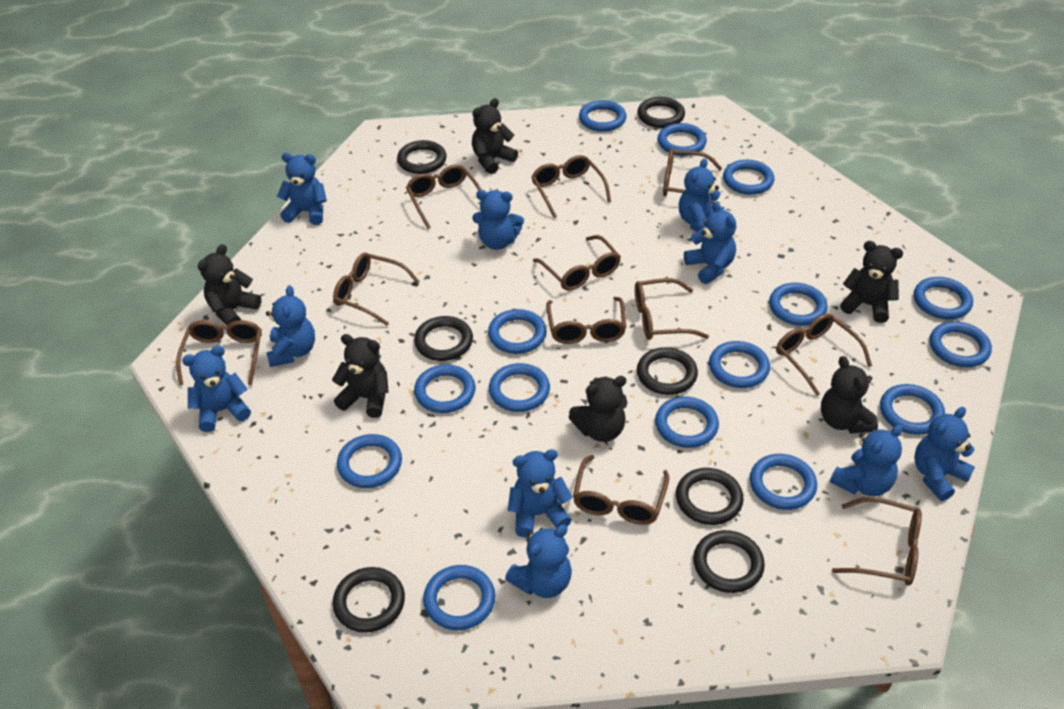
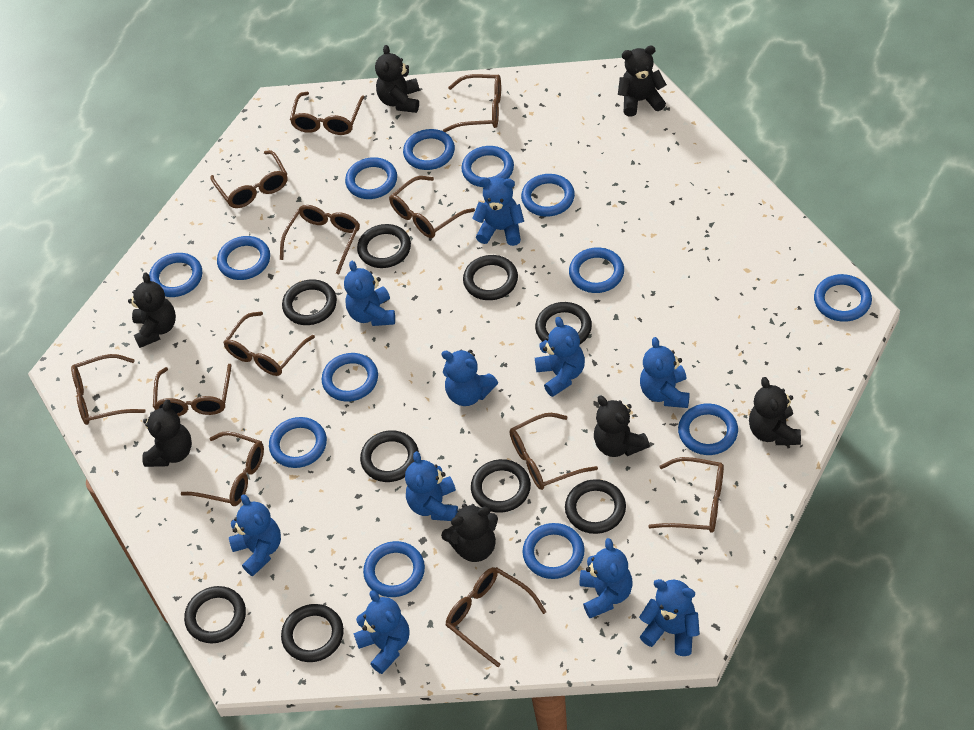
black ring: 7 -> 9
black teddy bear: 6 -> 7
blue ring: 15 -> 13
brown glasses: 11 -> 12

